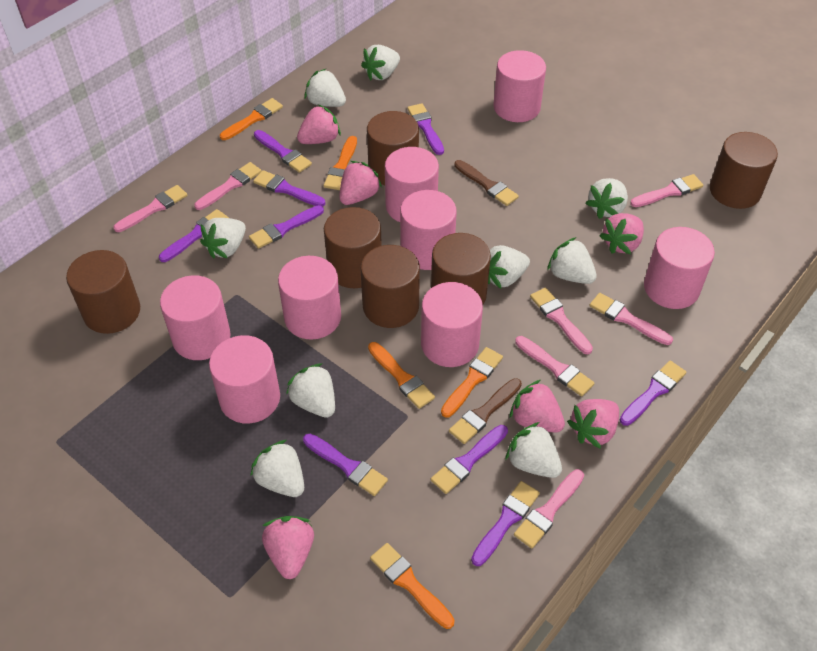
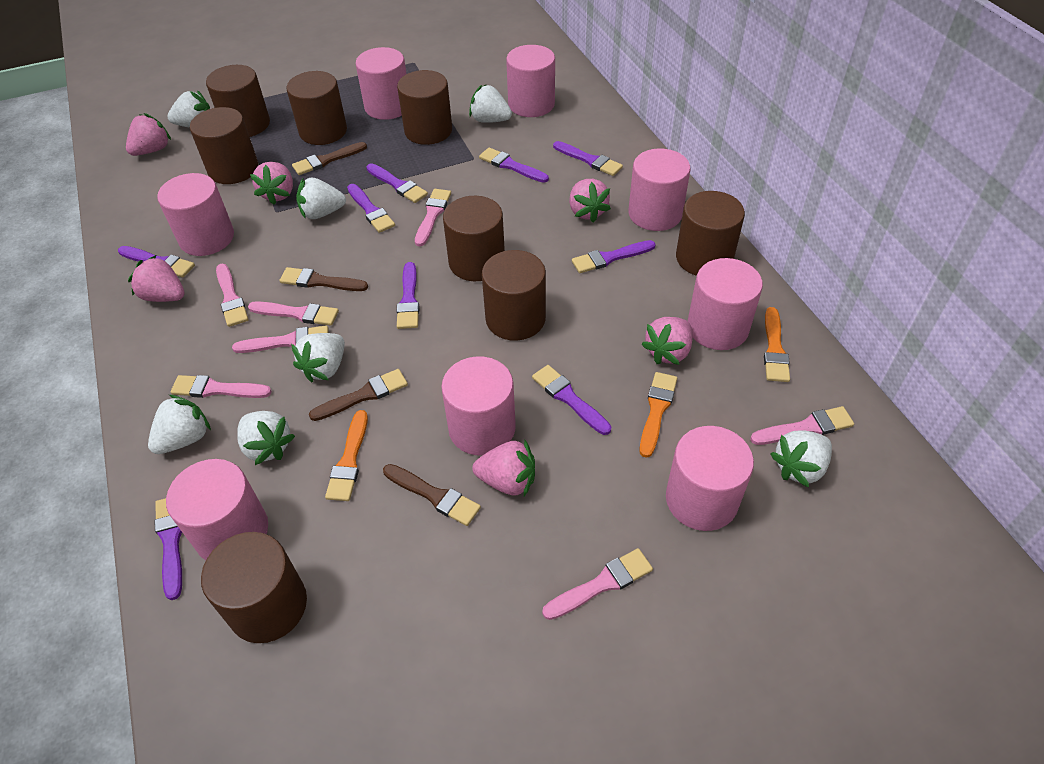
brown brush: 2 -> 4
brown cylinder: 6 -> 8
orange brush: 5 -> 3
white strawberry: 9 -> 7

